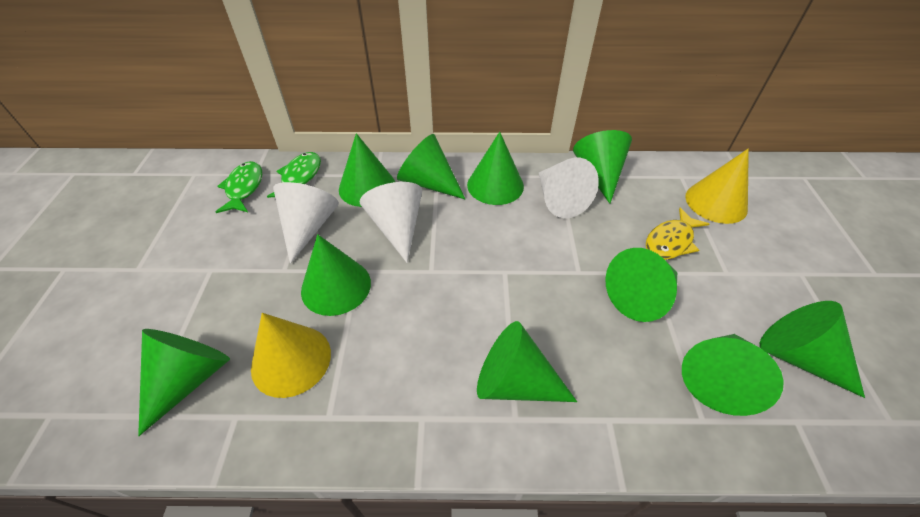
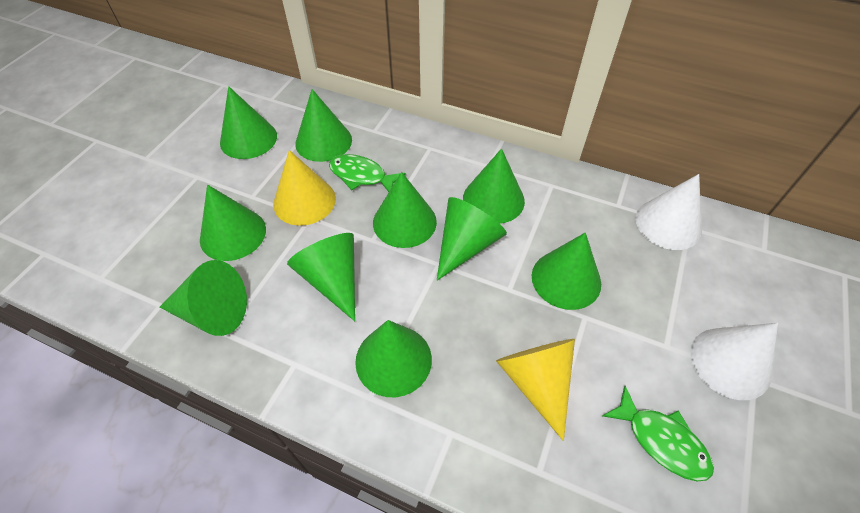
white cone: 3 -> 2
yellow fish: 1 -> 0

